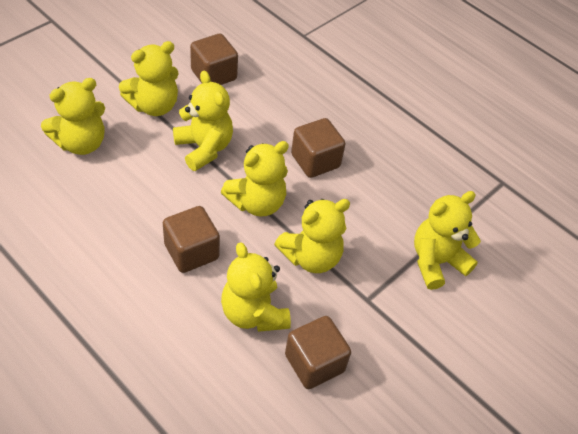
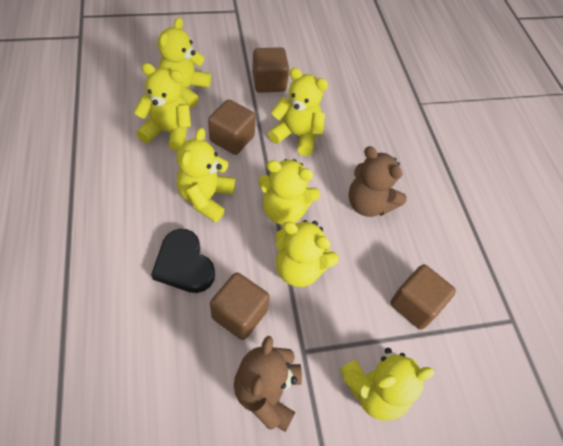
black heart: 0 -> 1
brown teddy bear: 0 -> 2

